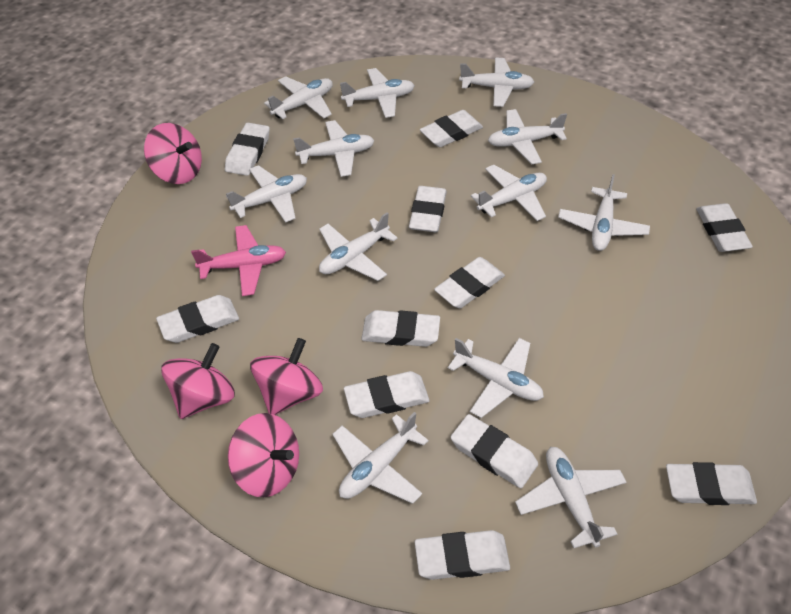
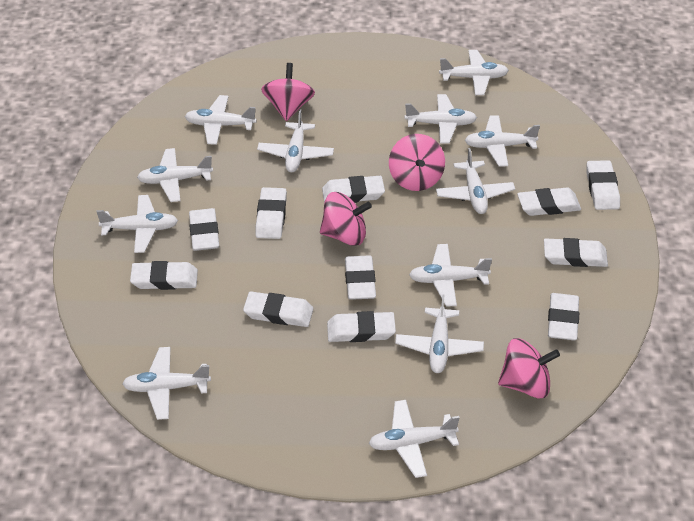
pink plane: 1 -> 0

